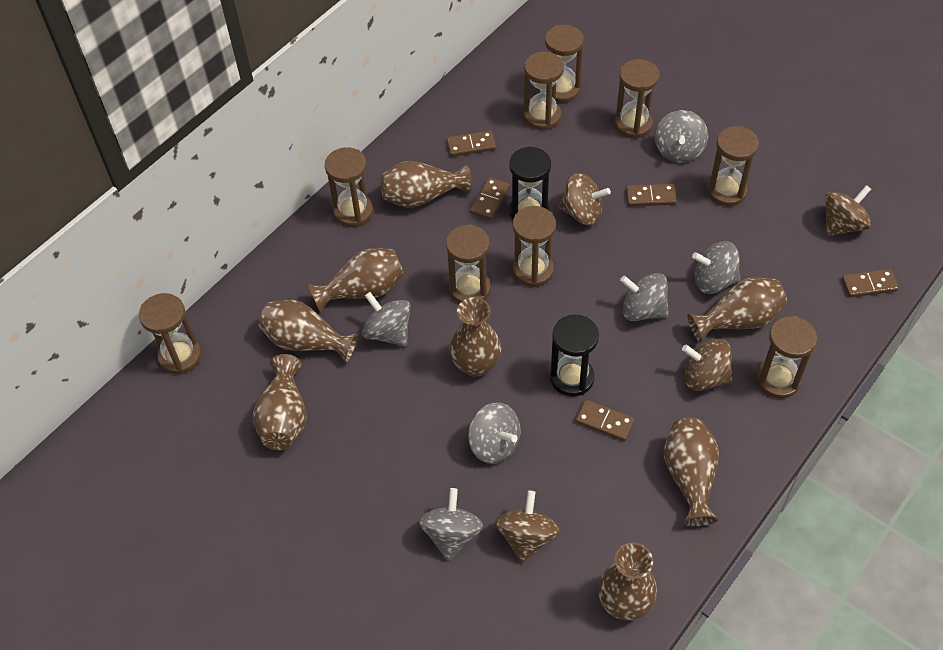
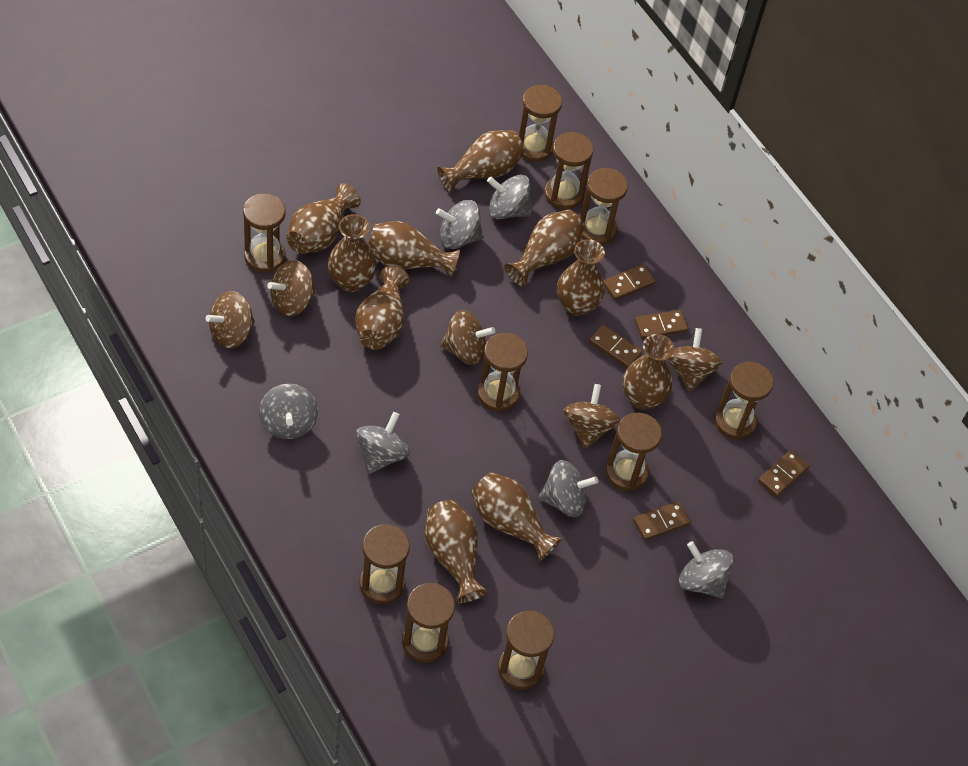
black hourglass: 2 -> 0
brown hourglass: 9 -> 10
brown spinning top: 4 -> 5
brown vase: 8 -> 10

